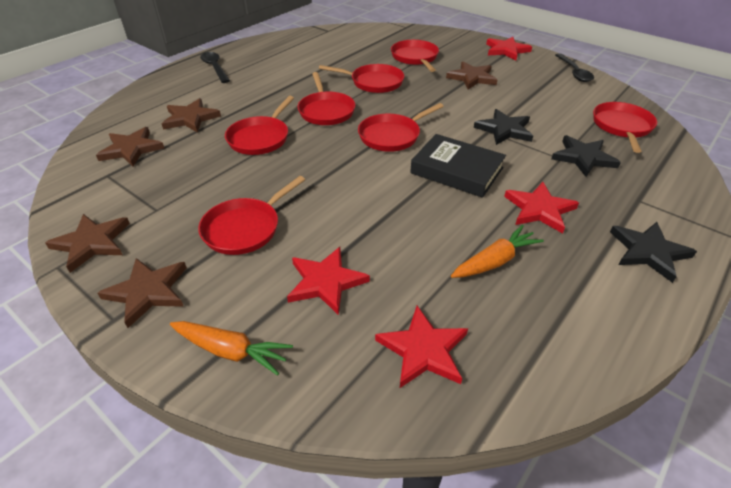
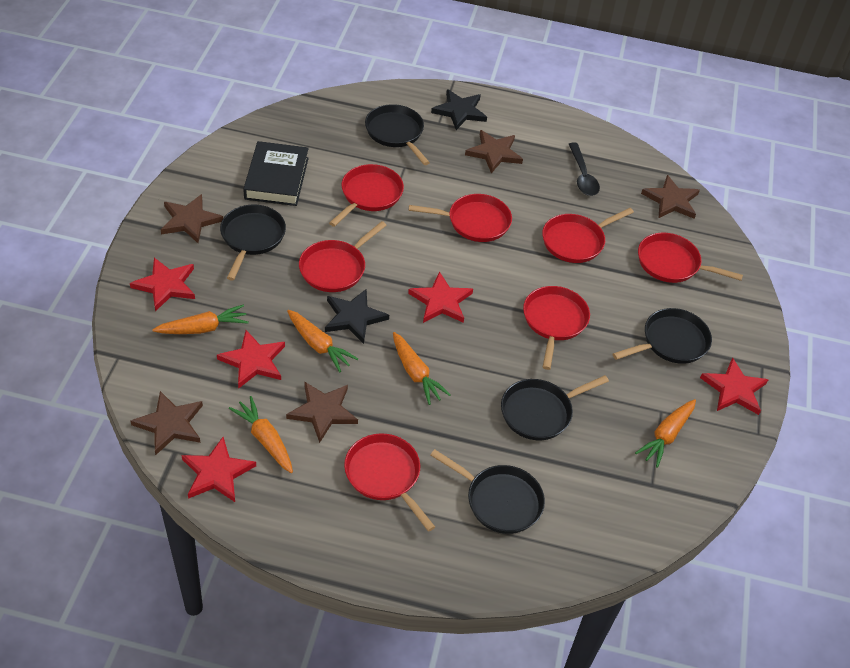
black pan: 0 -> 5
black spoon: 2 -> 1
black star: 3 -> 2
orange carrot: 2 -> 5
red star: 4 -> 5

